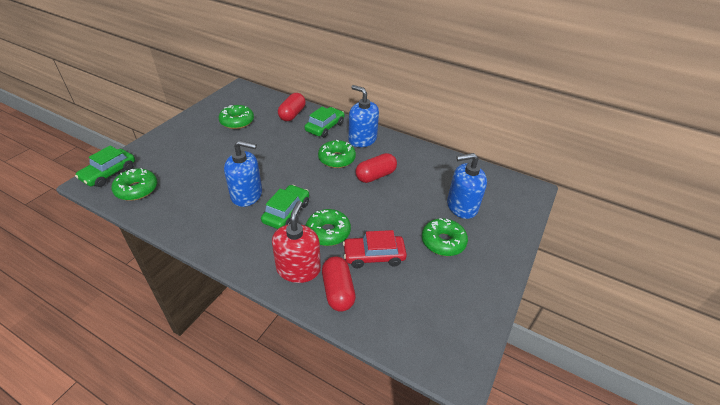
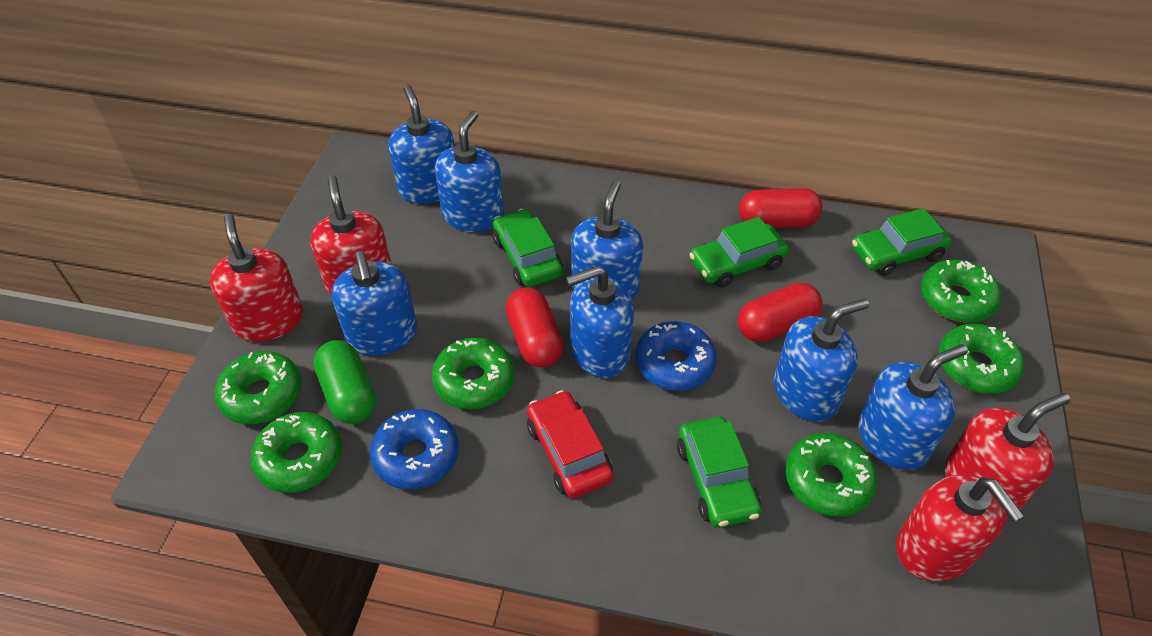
blue donut: 0 -> 2
blue soap dispenser: 3 -> 7
green capsule: 0 -> 1
green car: 3 -> 4
green donut: 5 -> 6
red soap dispenser: 1 -> 4

